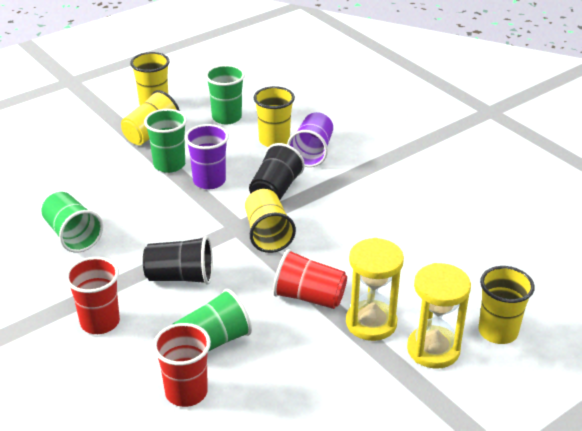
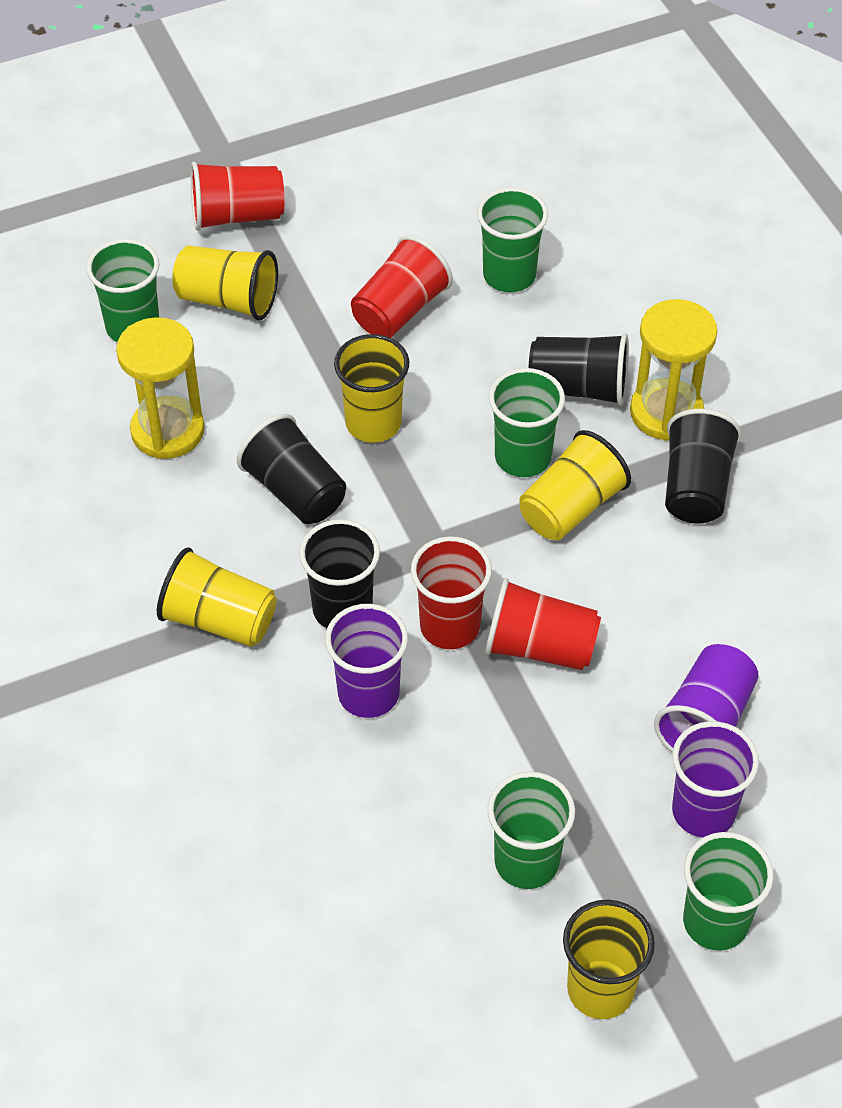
black cup: 2 -> 4
green cup: 4 -> 5
purple cup: 2 -> 3
red cup: 3 -> 4

